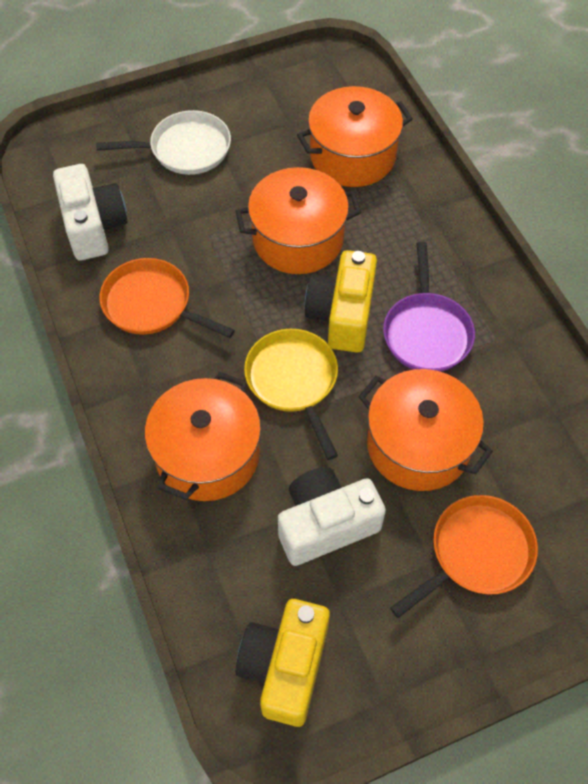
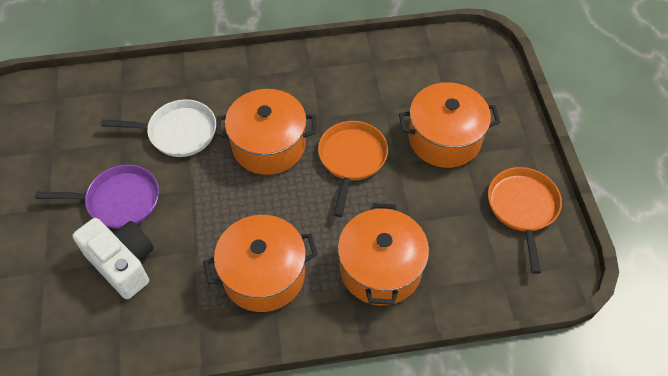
white camera: 2 -> 1
yellow camera: 2 -> 0
yellow pan: 1 -> 0

